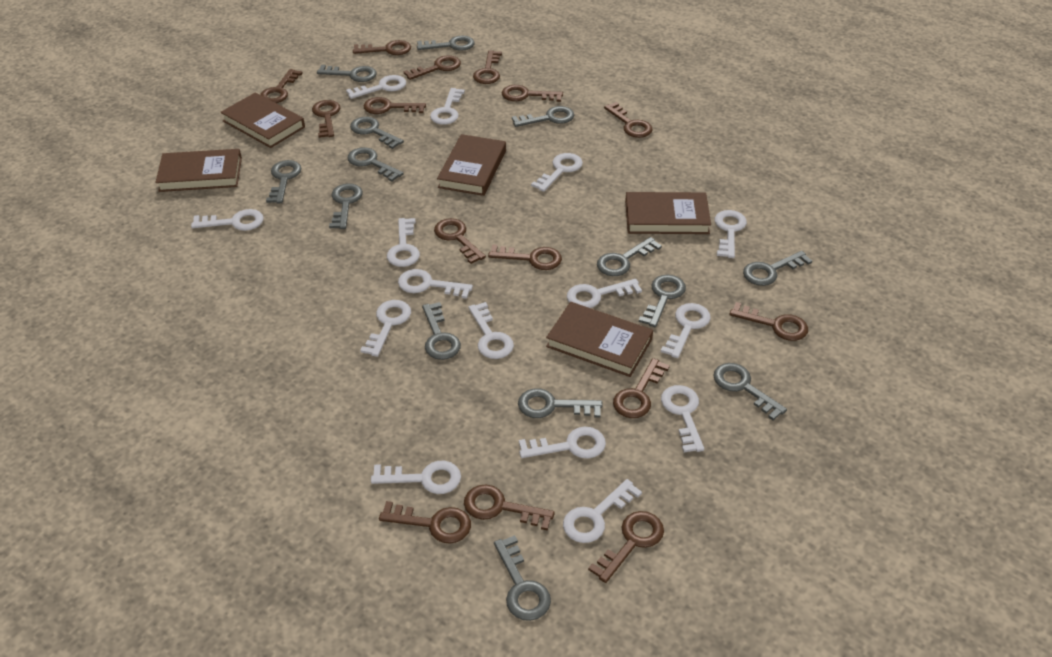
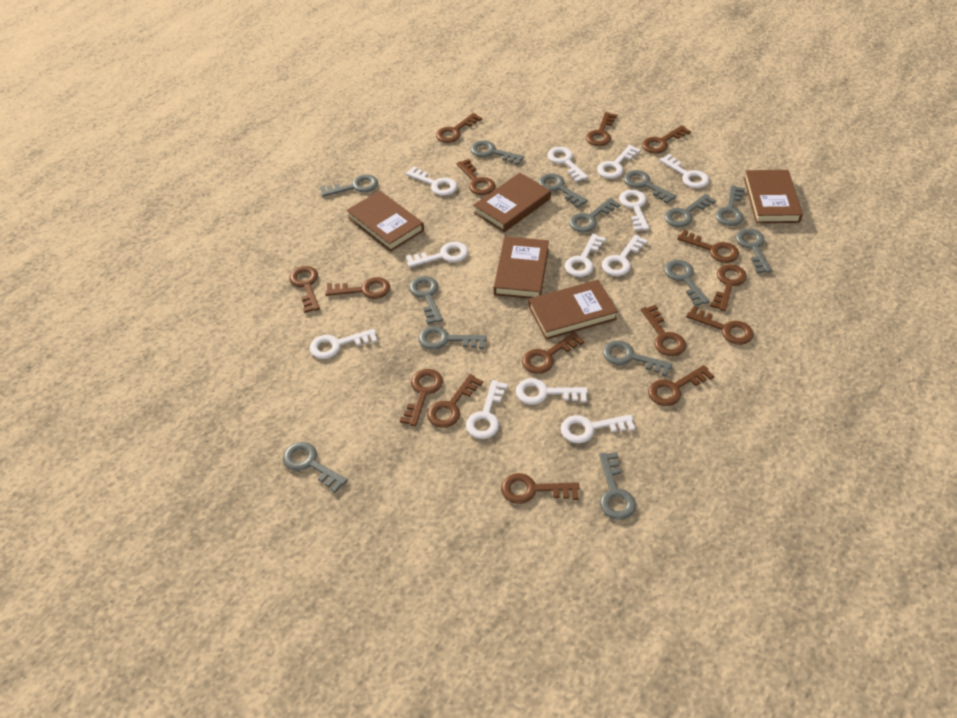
white key: 15 -> 12

